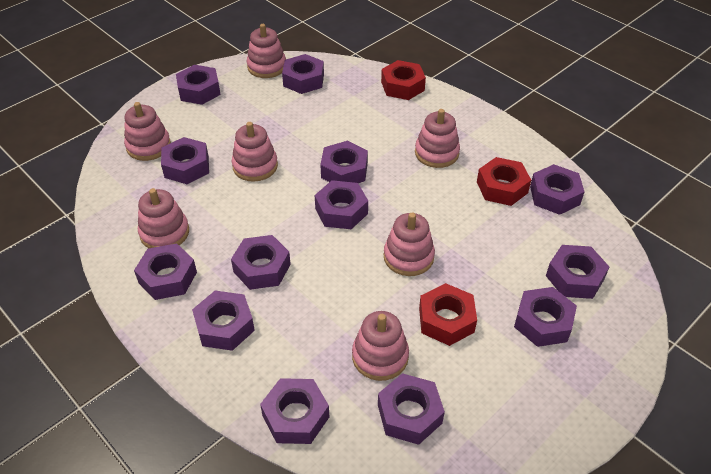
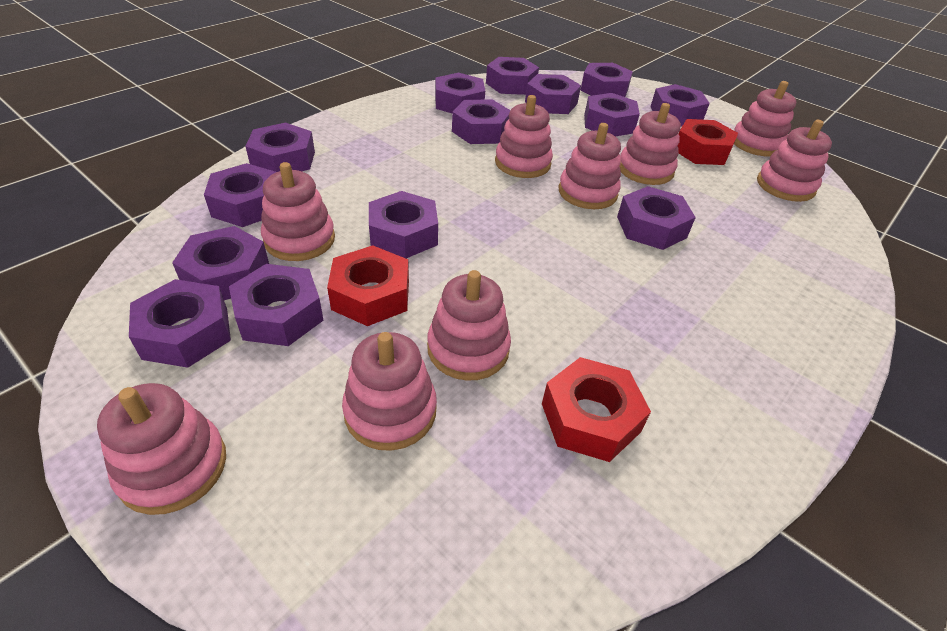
pink stacking toy: 7 -> 9
purple nut: 13 -> 14

